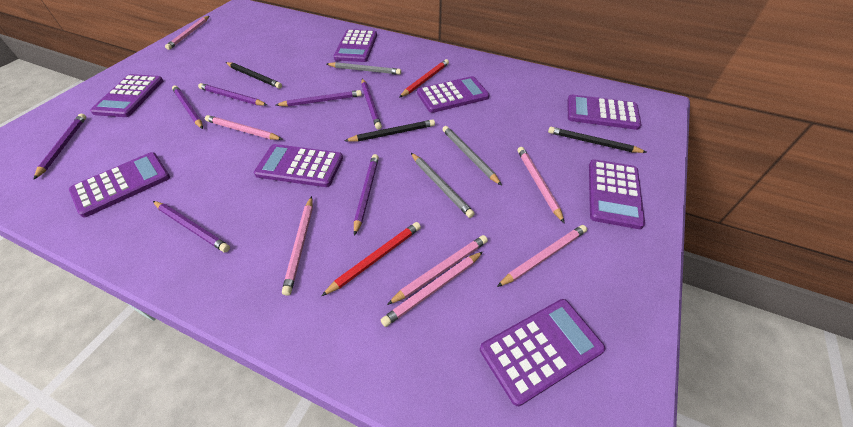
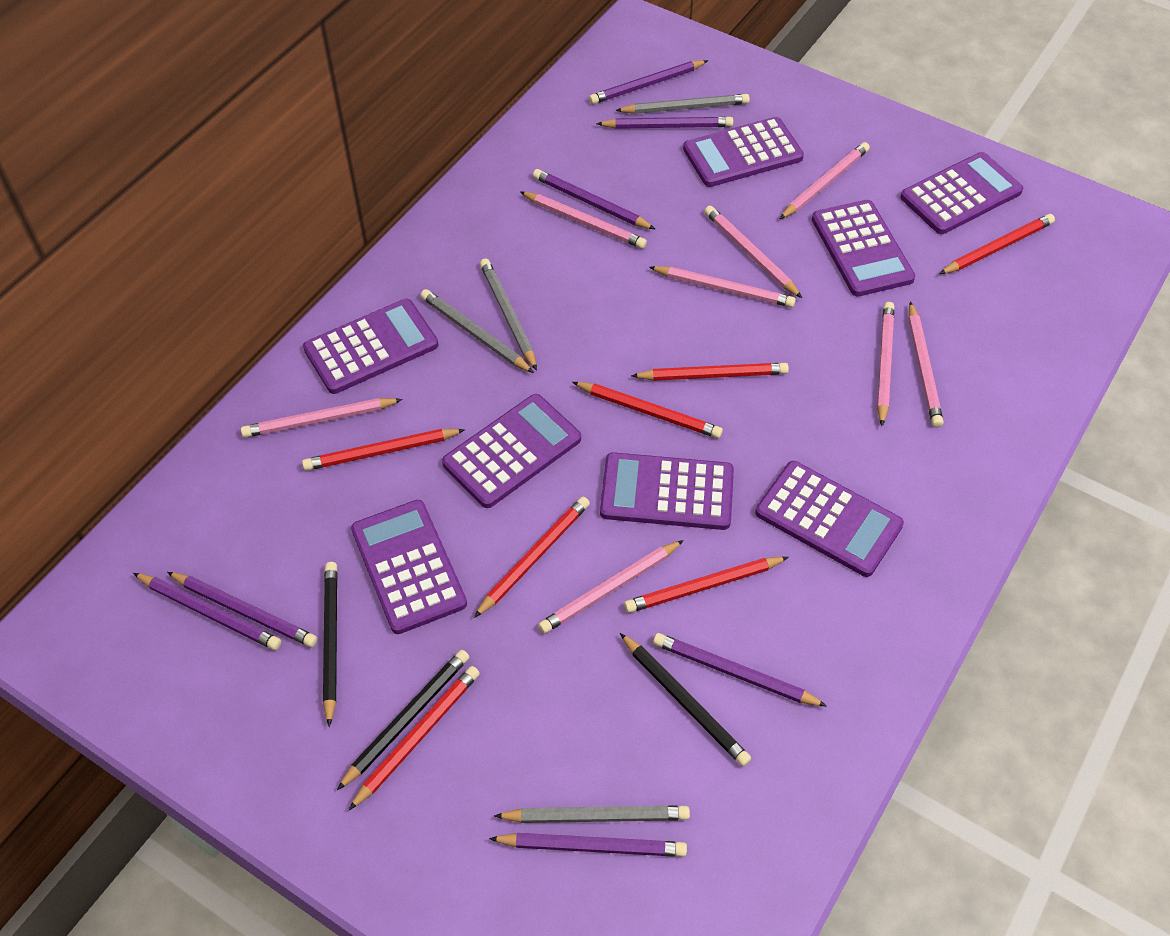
grey pencil: 3 -> 4
pink pencil: 7 -> 8
red pencil: 2 -> 7

